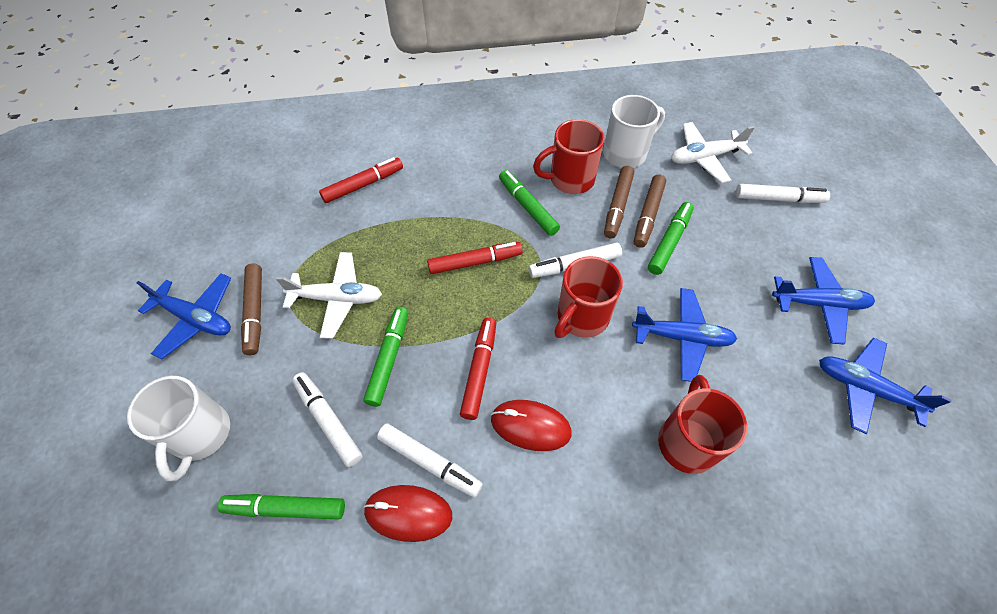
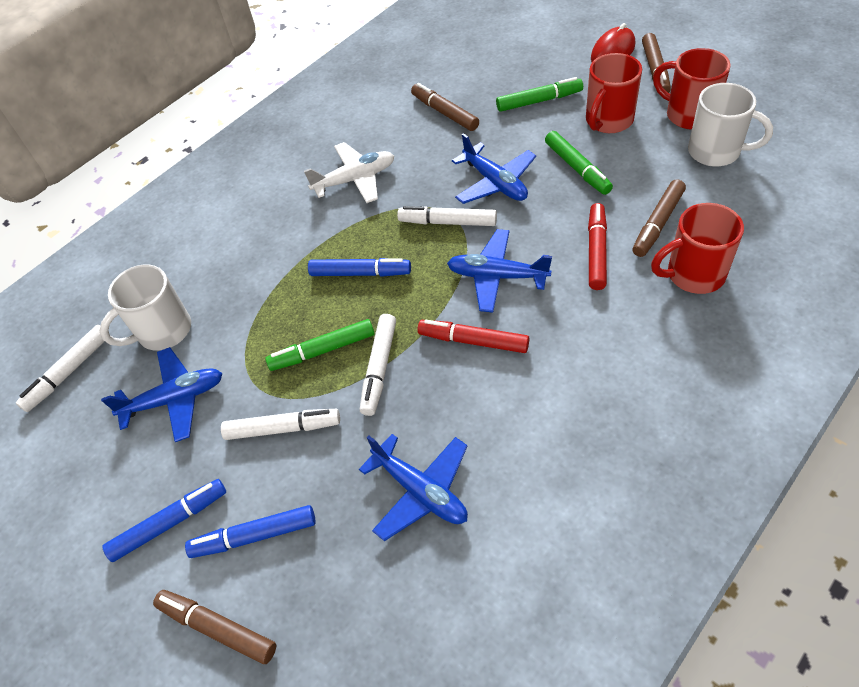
blue marker: 0 -> 3
brown marker: 3 -> 4
green marker: 4 -> 3
red marker: 3 -> 2
red mouse: 2 -> 1
white plane: 2 -> 1

